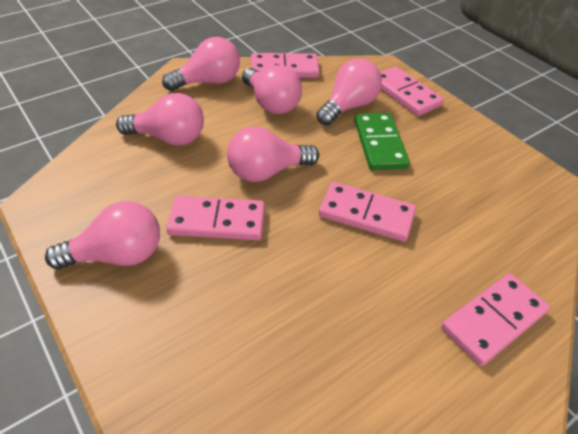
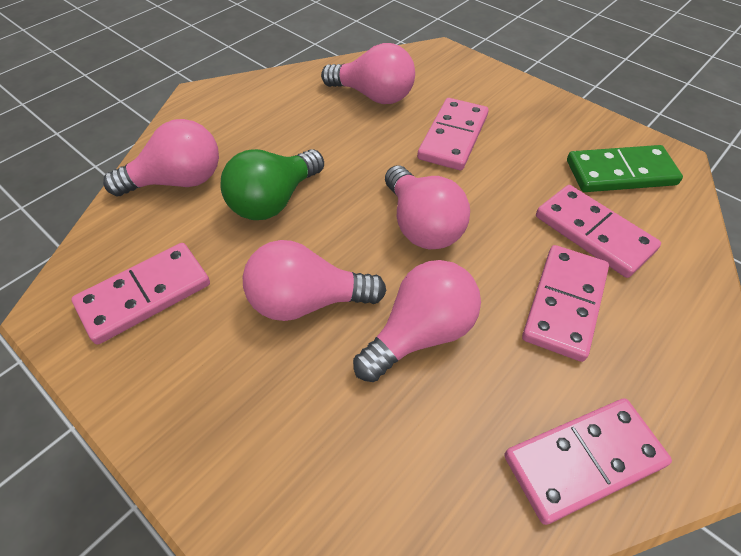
green light bulb: 0 -> 1
pink light bulb: 6 -> 5

